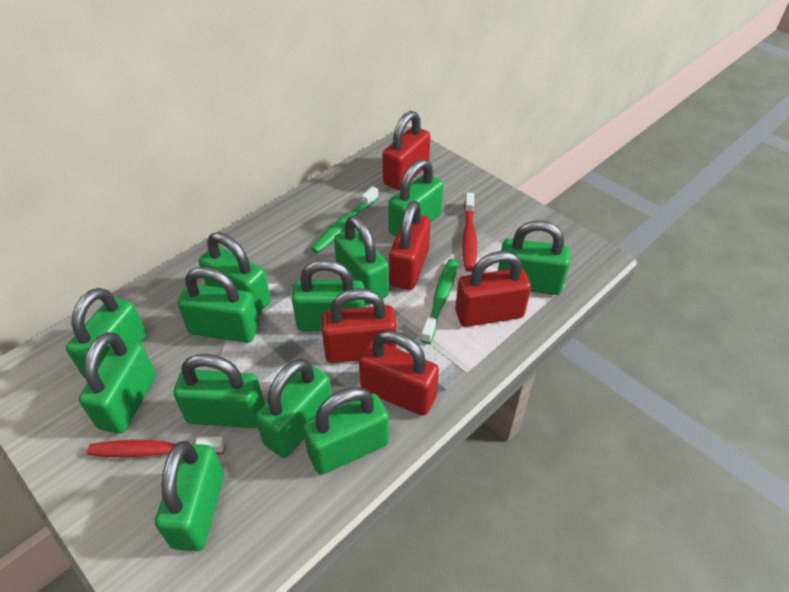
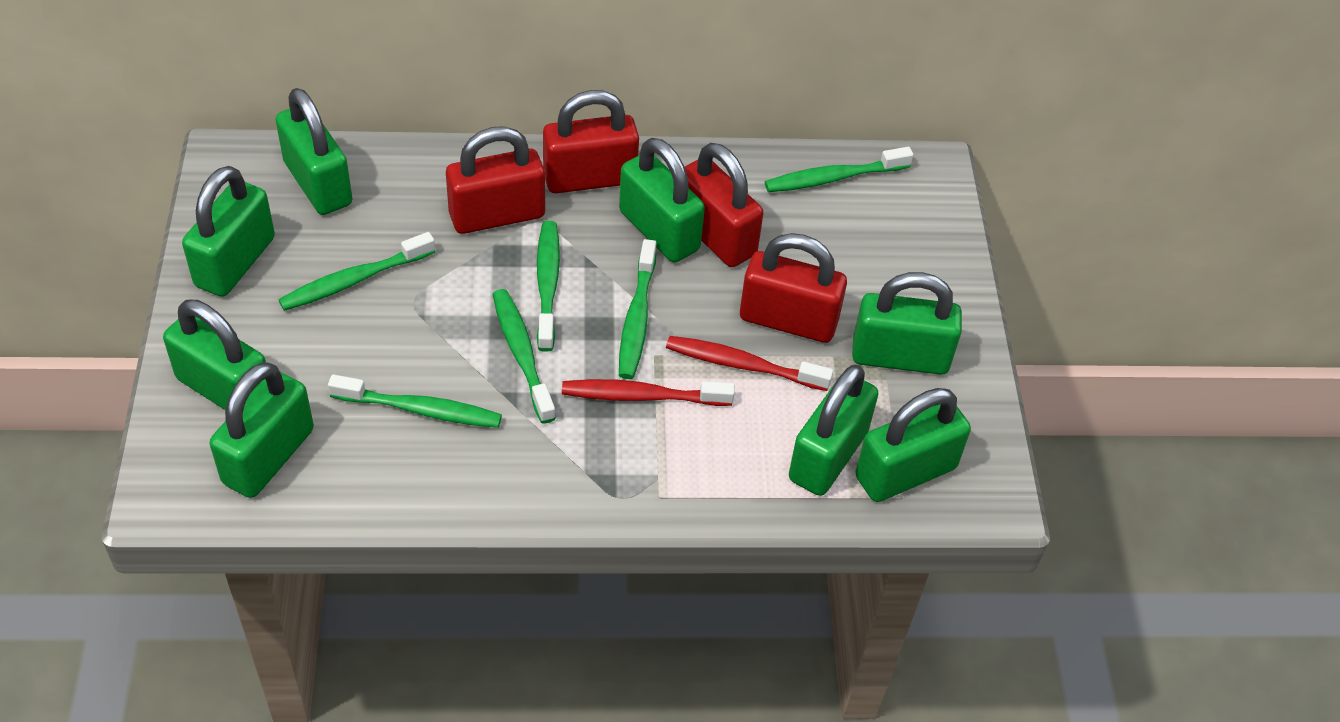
green padlock: 12 -> 8
green toothbrush: 2 -> 6
red padlock: 5 -> 4

